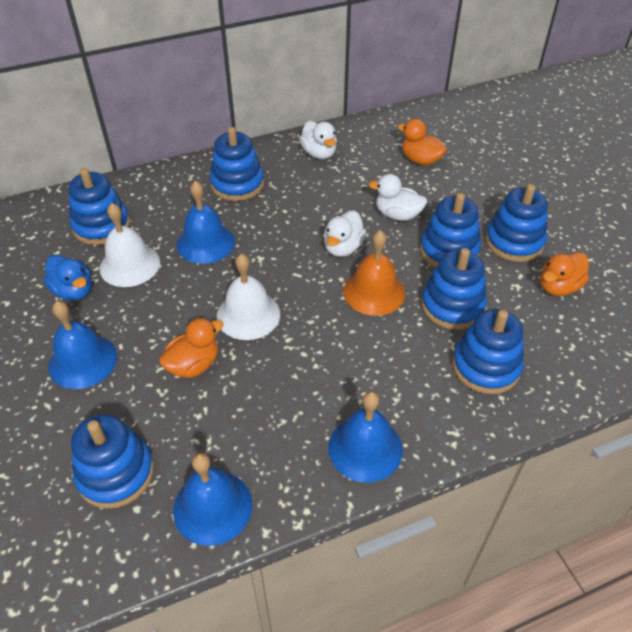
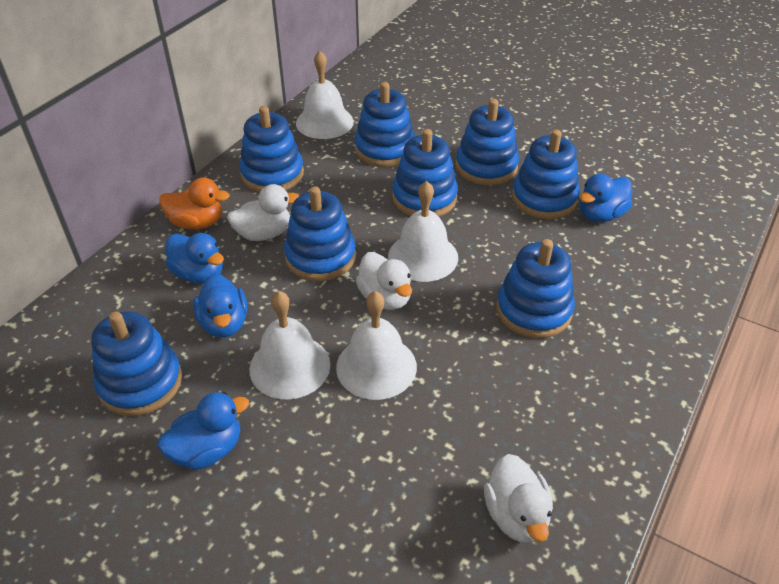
blue bell: 4 -> 0
blue duck: 1 -> 4
blue stacking toy: 7 -> 8
orange bell: 1 -> 0
orange duck: 3 -> 1
white bell: 2 -> 4

